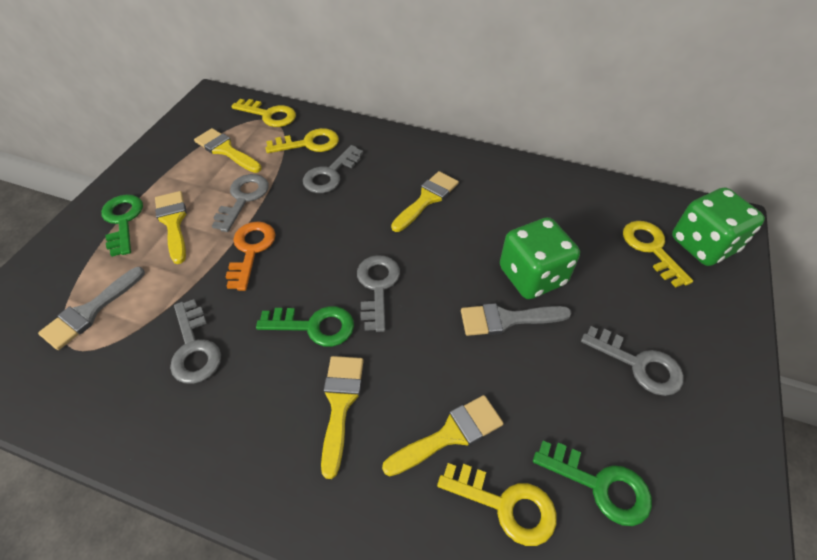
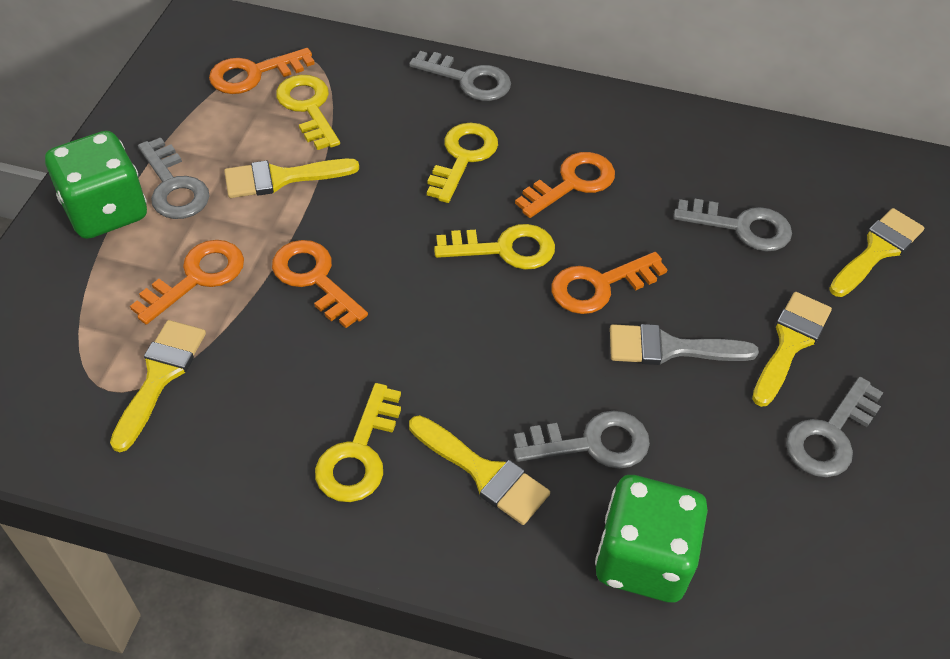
green key: 3 -> 0
grey brush: 2 -> 1
orange key: 1 -> 5

